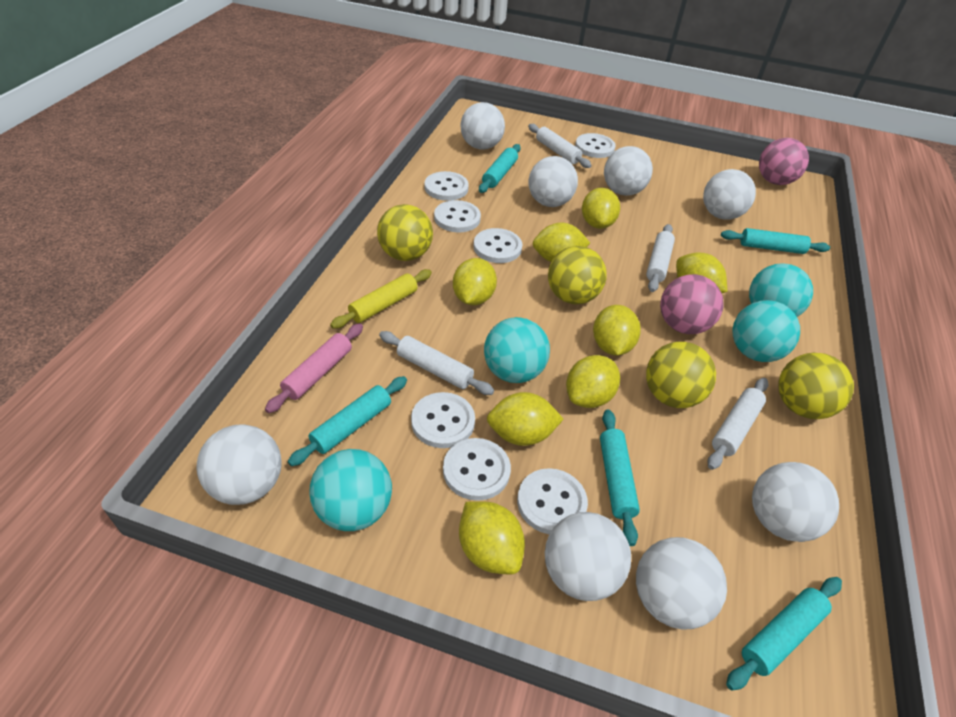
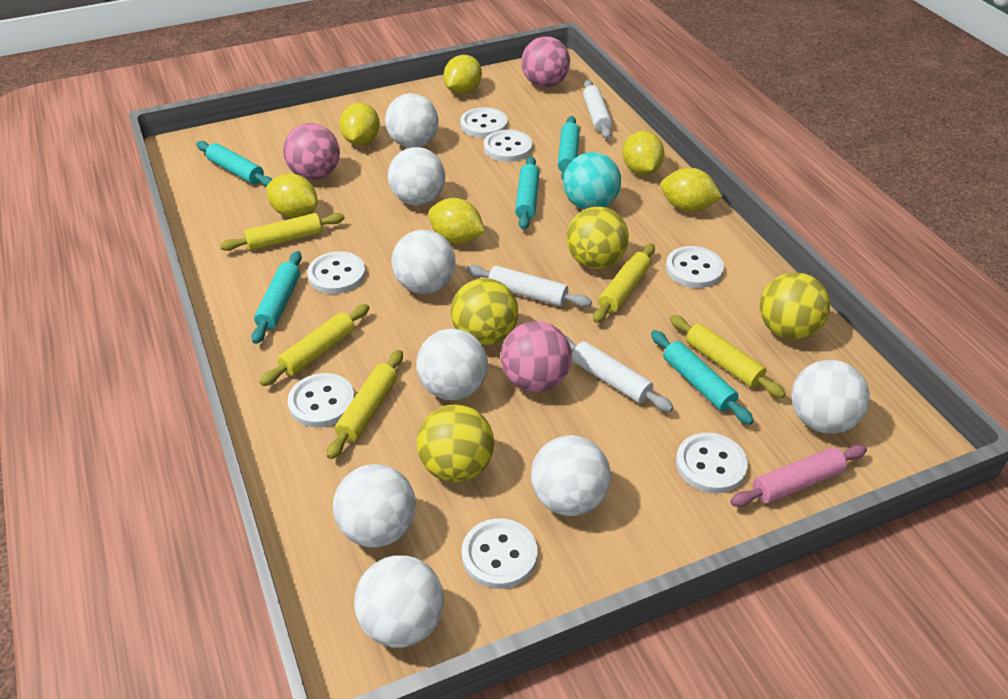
pink ball: 2 -> 3
turquoise ball: 4 -> 1
white rolling pin: 4 -> 3
yellow lemon: 8 -> 6
yellow rolling pin: 1 -> 5

